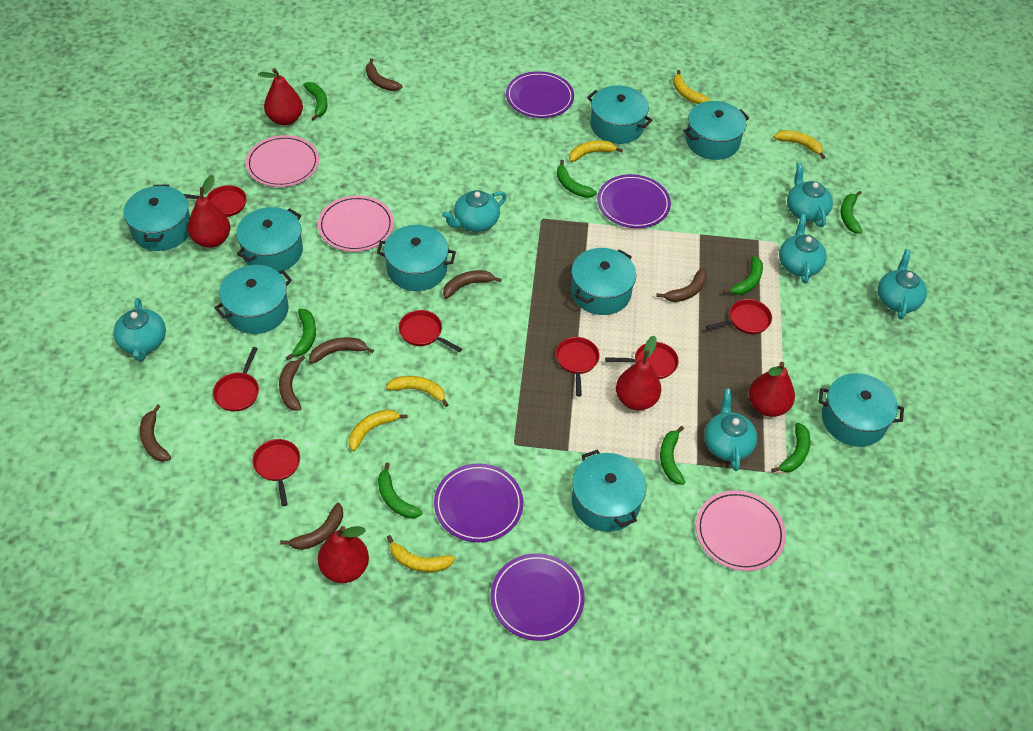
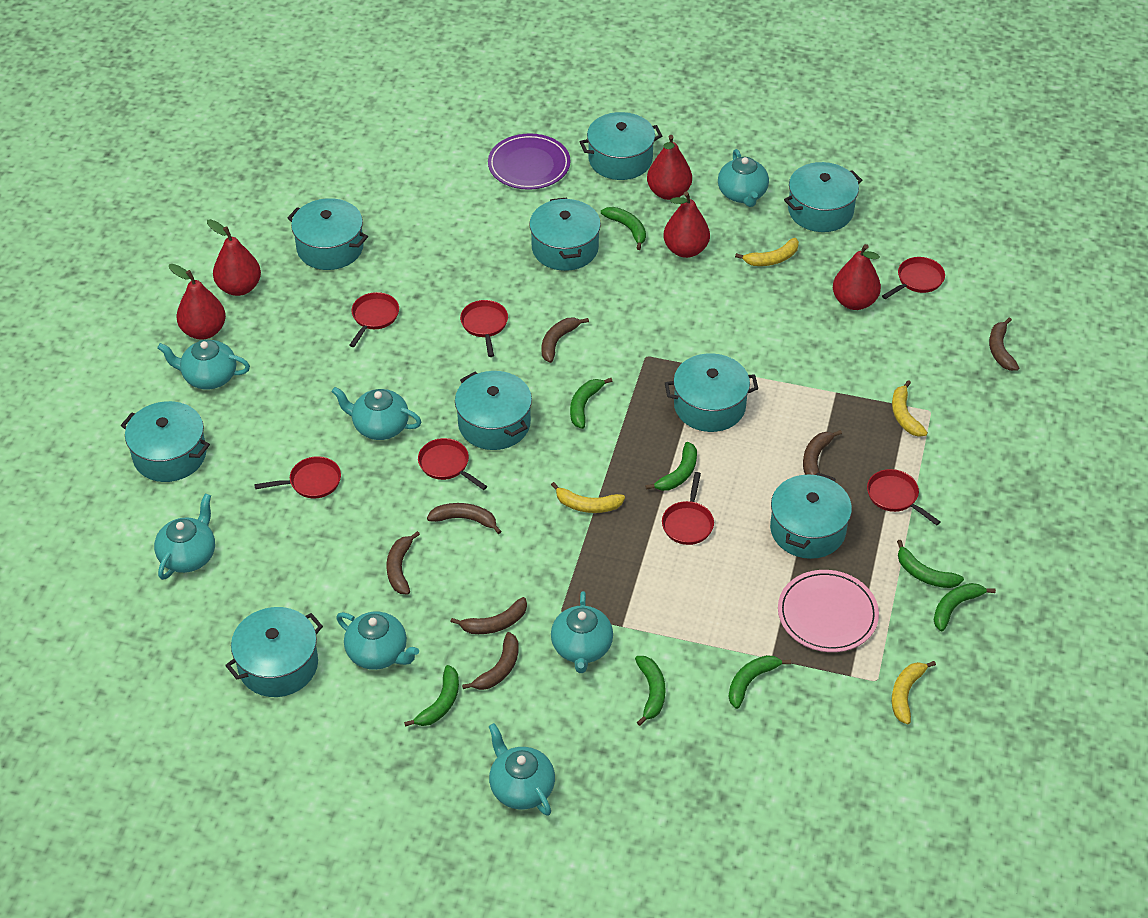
pink plate: 3 -> 1
purple plate: 4 -> 1
turquoise teapot: 6 -> 7
yellow banana: 6 -> 4

